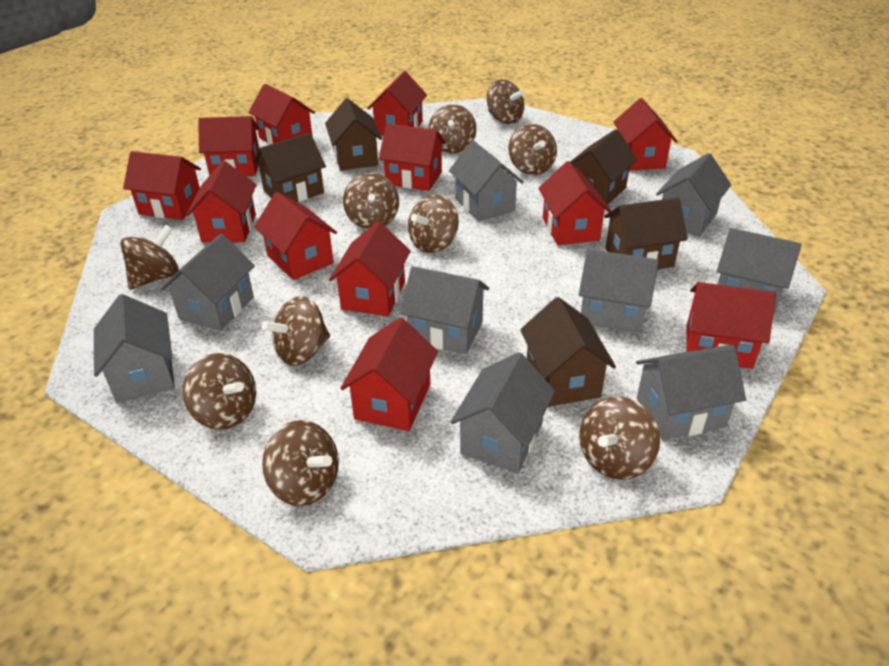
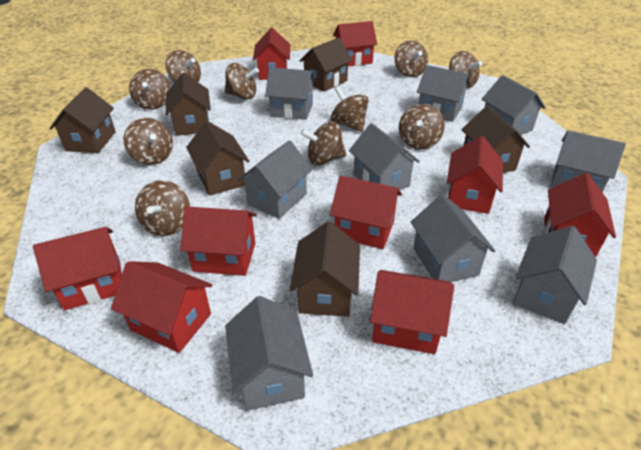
brown house: 5 -> 6
red house: 12 -> 9

